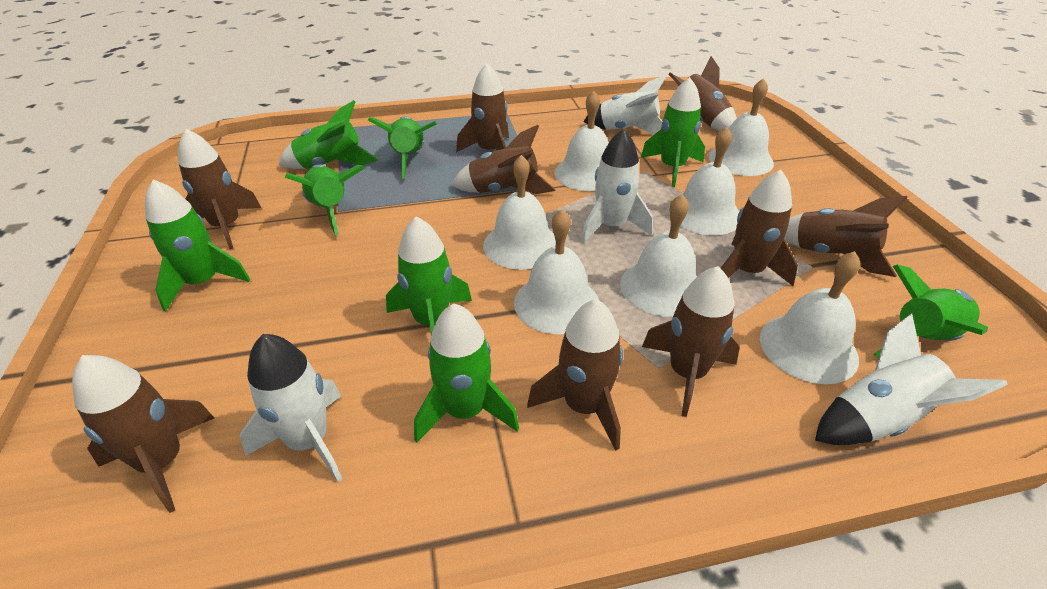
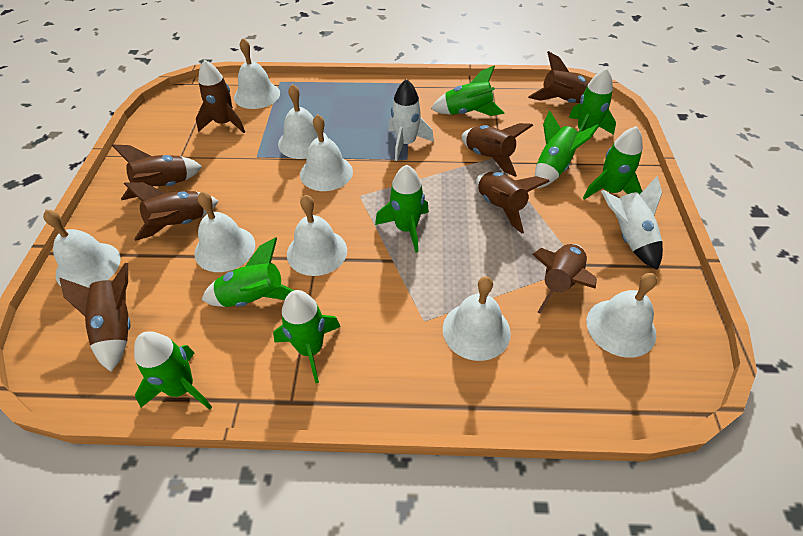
brown rocket: 9 -> 8
white bell: 7 -> 8
white rocket: 4 -> 2

